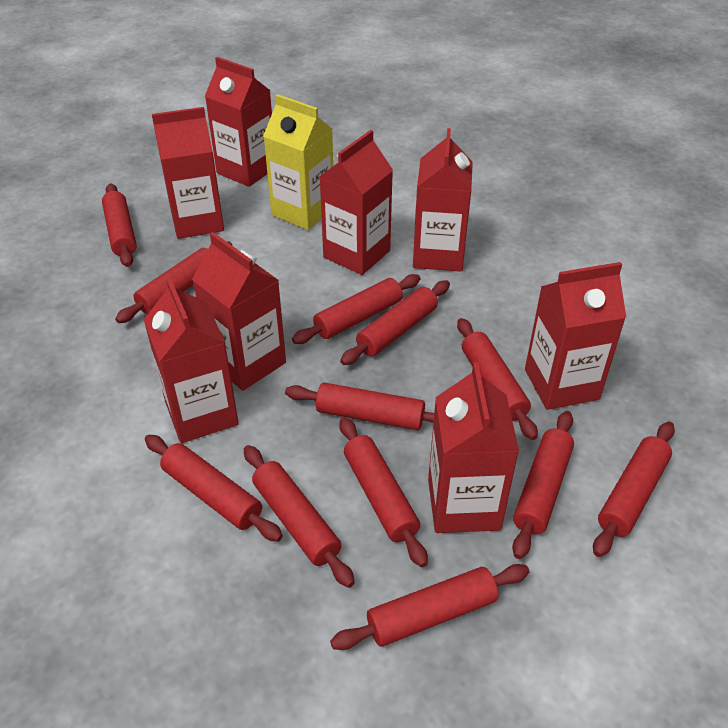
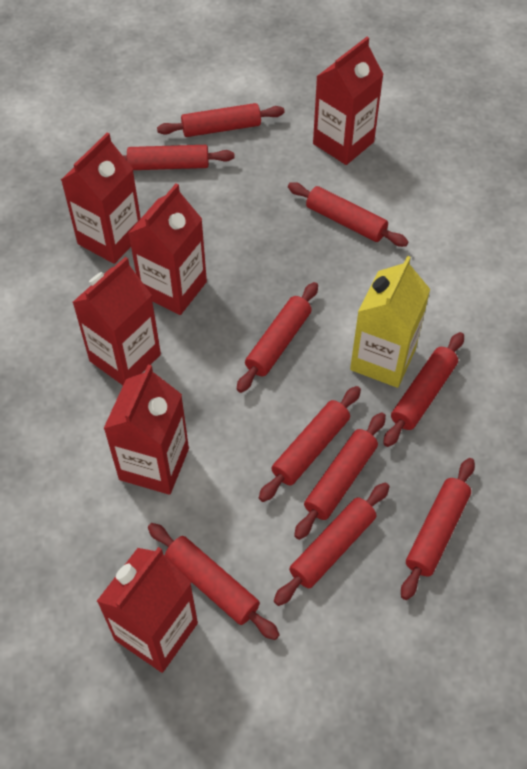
red carton: 8 -> 6
red rolling pin: 12 -> 10

